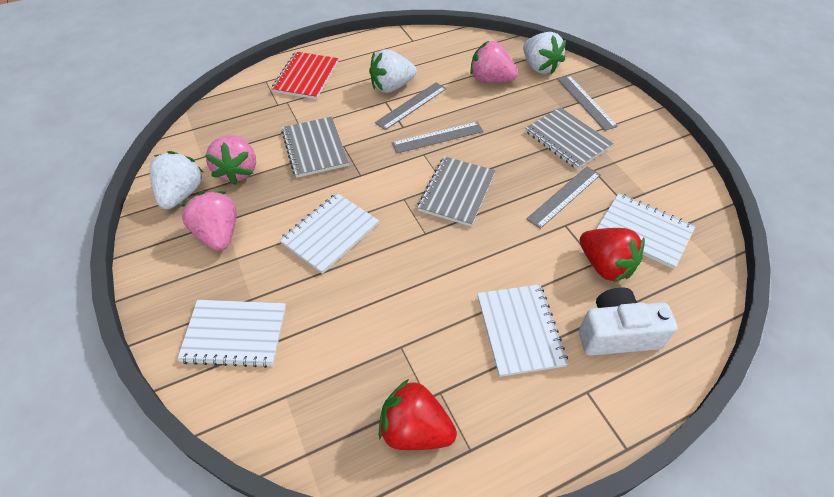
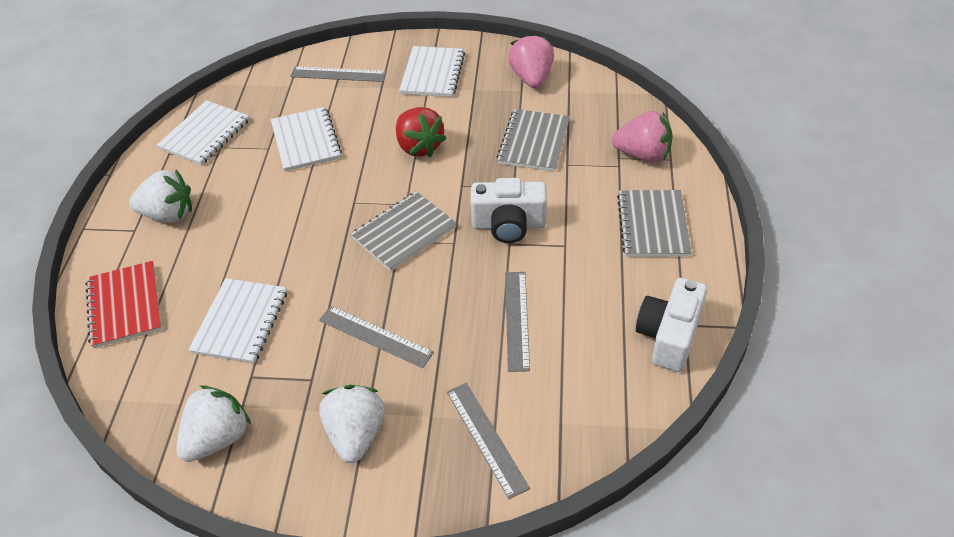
pink strawberry: 3 -> 2
red strawberry: 2 -> 1
white camera: 1 -> 2

